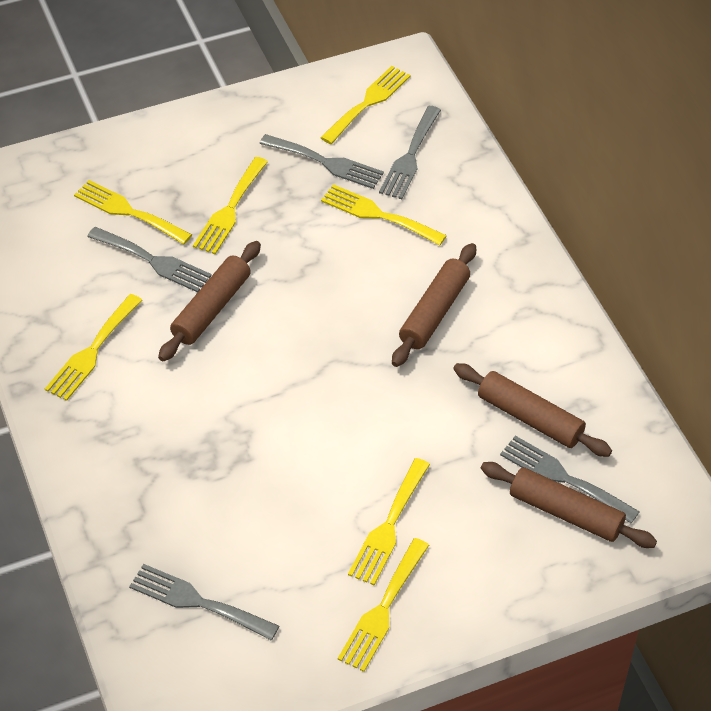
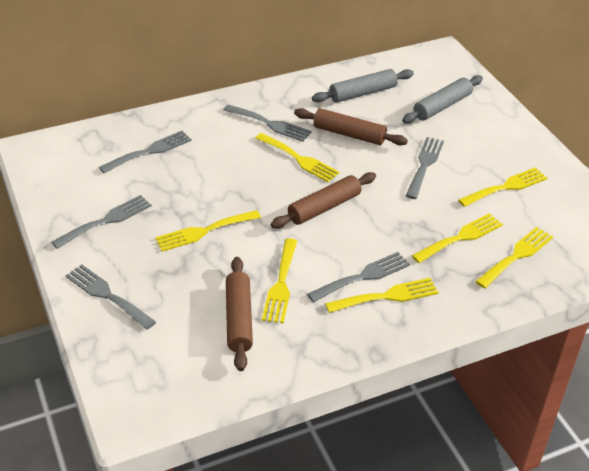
brown rolling pin: 4 -> 3
grey fork: 5 -> 6
grey rolling pin: 0 -> 2

